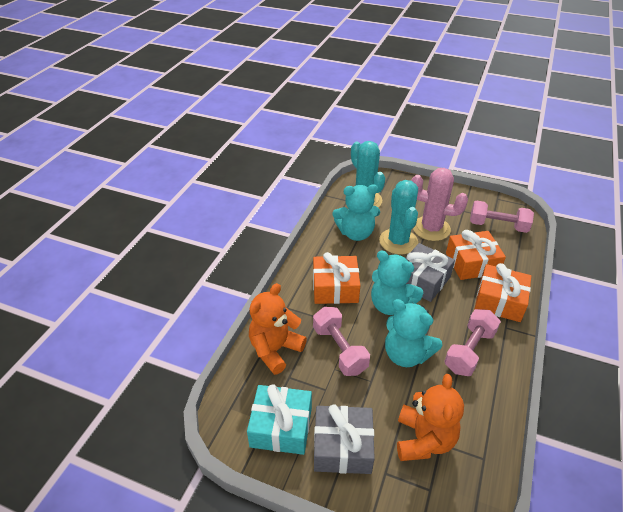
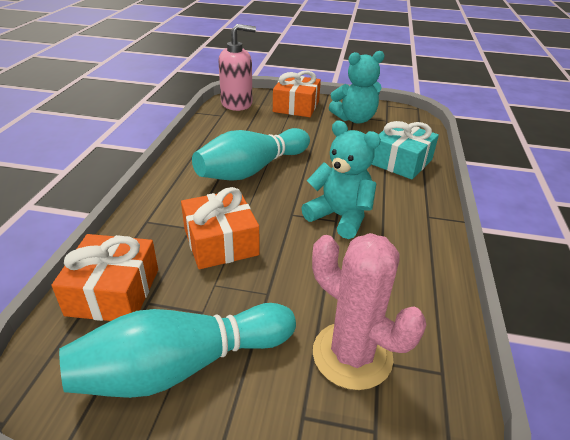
grey gift: 2 -> 0
orange teddy bear: 2 -> 0
pink dumbbell: 3 -> 0
pink soap dispenser: 0 -> 1
turquoise bowling pin: 0 -> 2
turquoise cactus: 2 -> 0
turquoise teddy bear: 3 -> 2

